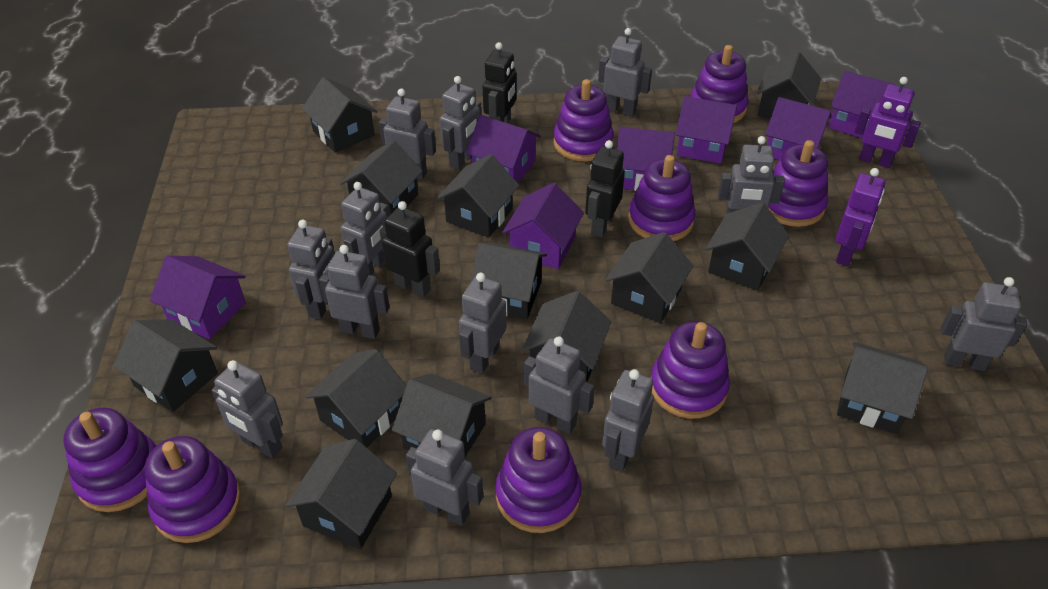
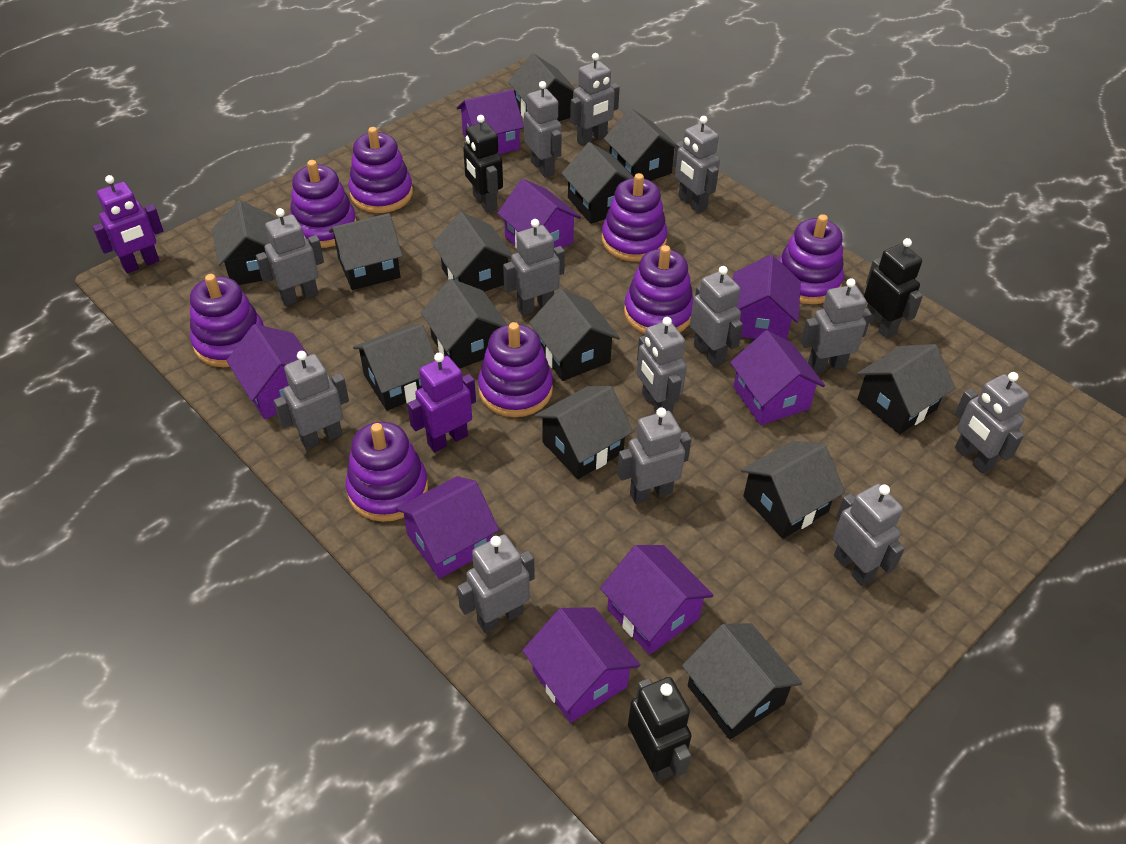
purple house: 7 -> 8

